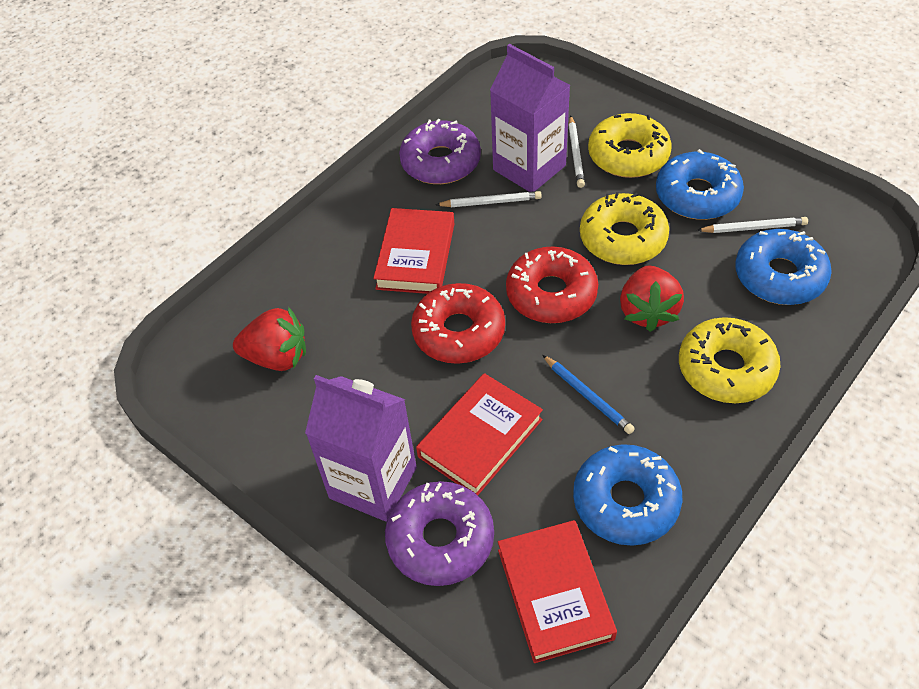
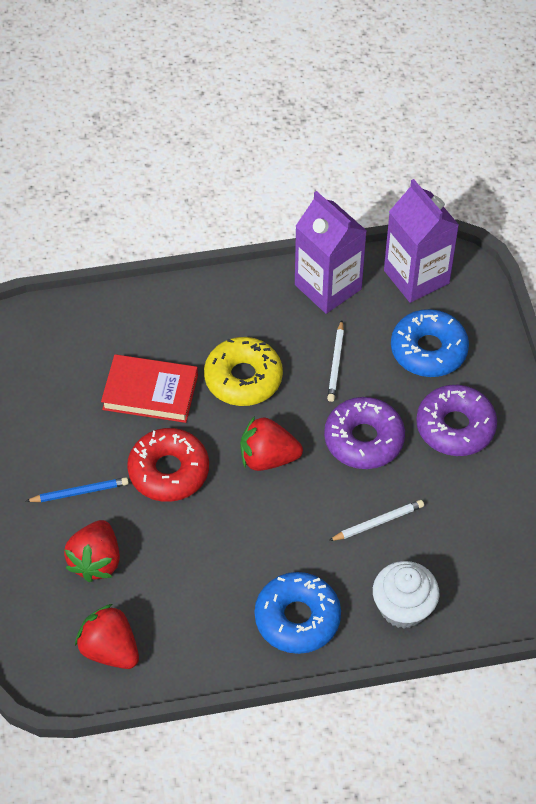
blue donut: 3 -> 2
red book: 3 -> 1
red donut: 2 -> 1
red strawberry: 2 -> 3
white cupcake: 0 -> 1
white pencil: 3 -> 2
yellow donut: 3 -> 1

